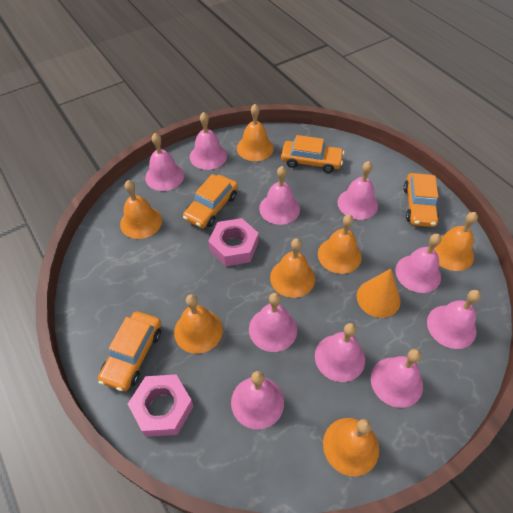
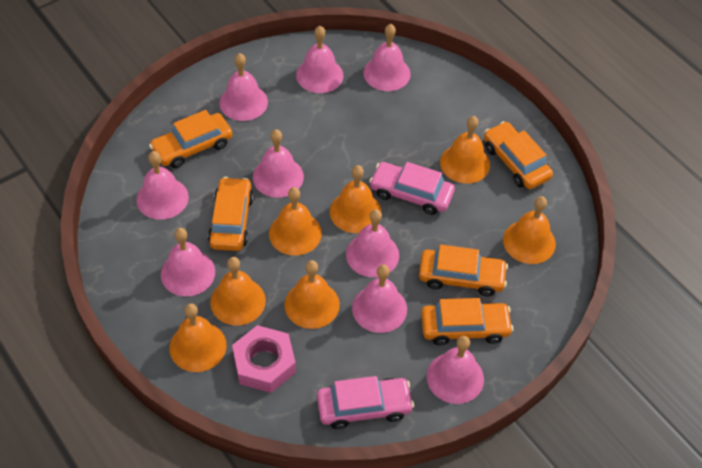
orange car: 4 -> 5
orange cone: 1 -> 0
pink bell: 10 -> 9
pink car: 0 -> 2
pink nut: 2 -> 1

